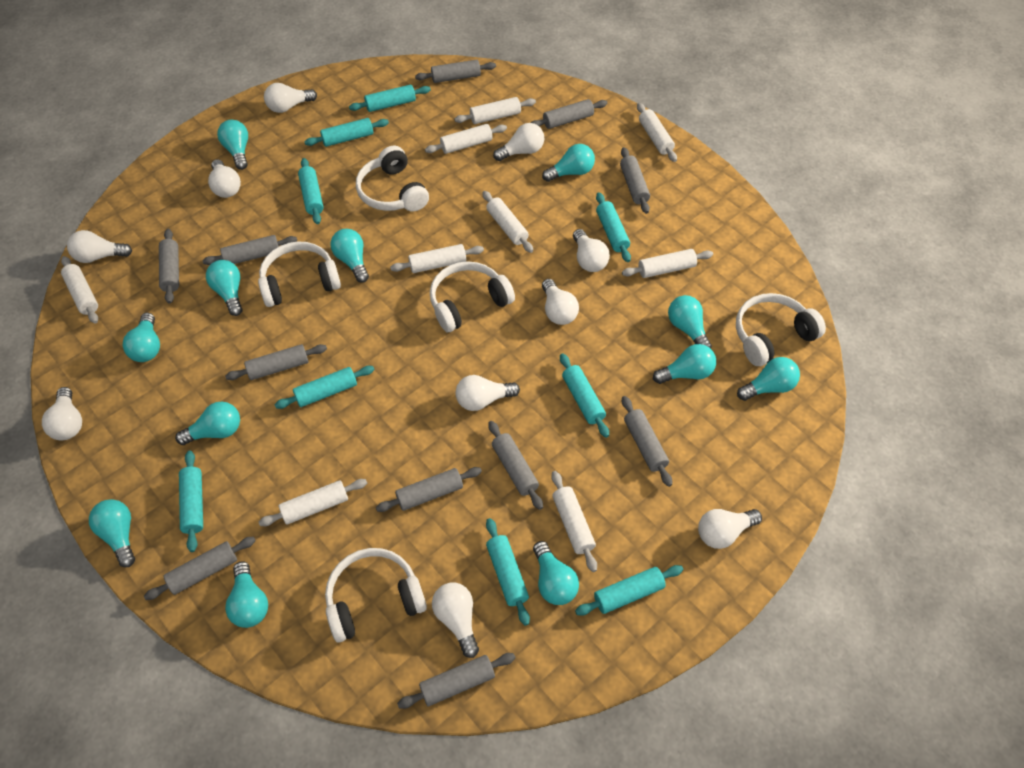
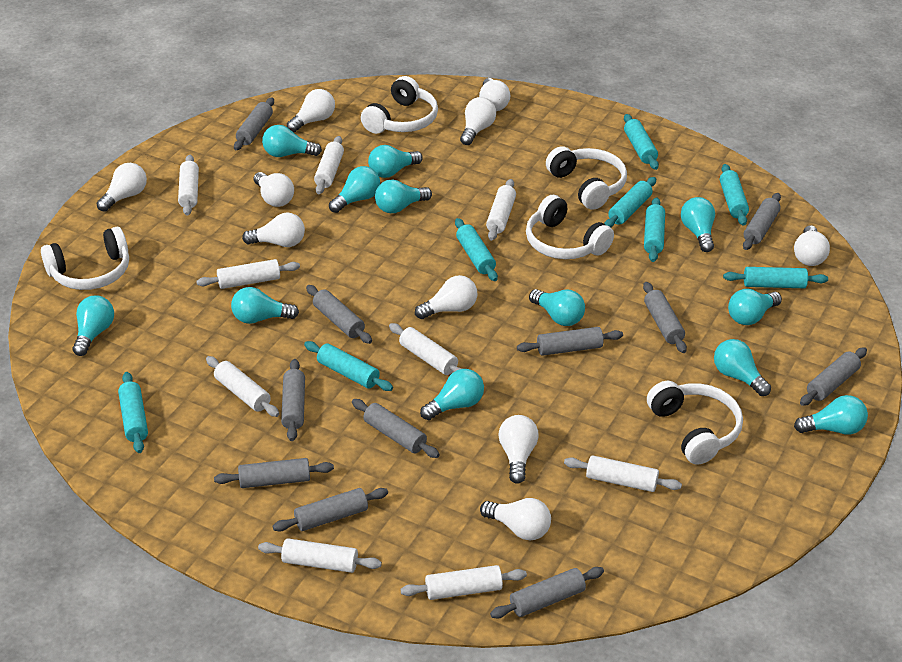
turquoise rolling pin: 9 -> 8

